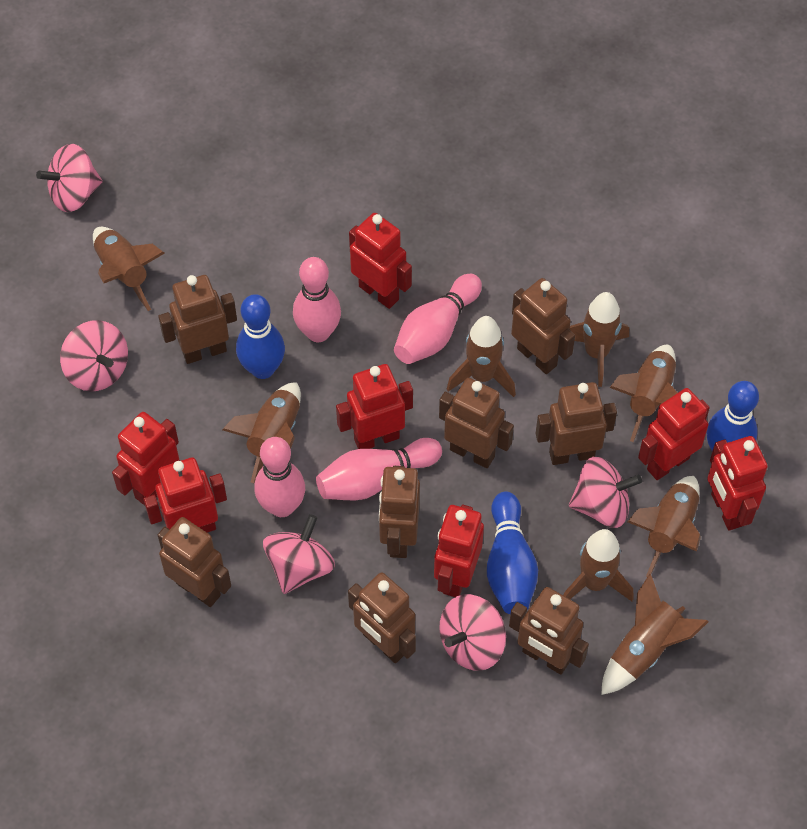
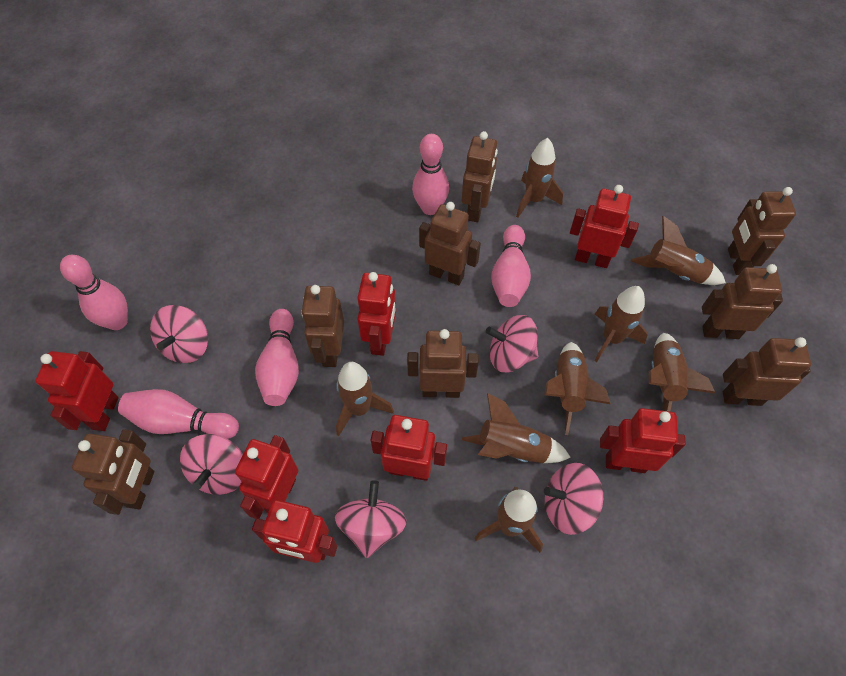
blue bowling pin: 3 -> 0
pink bowling pin: 4 -> 5

